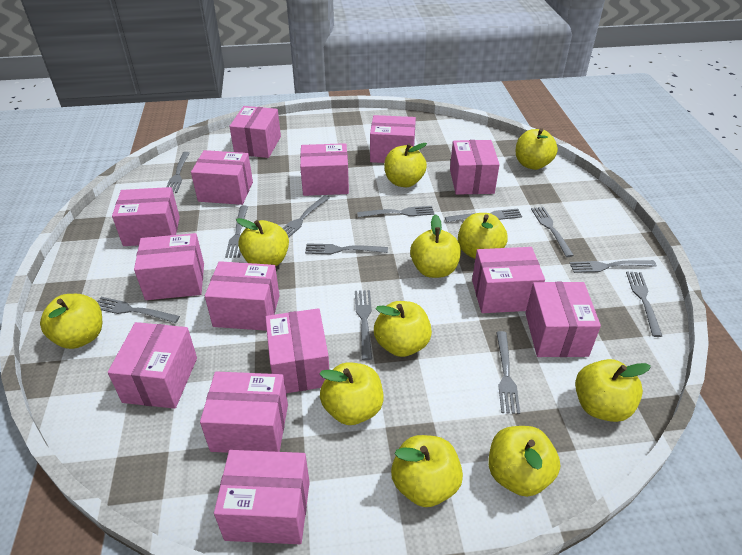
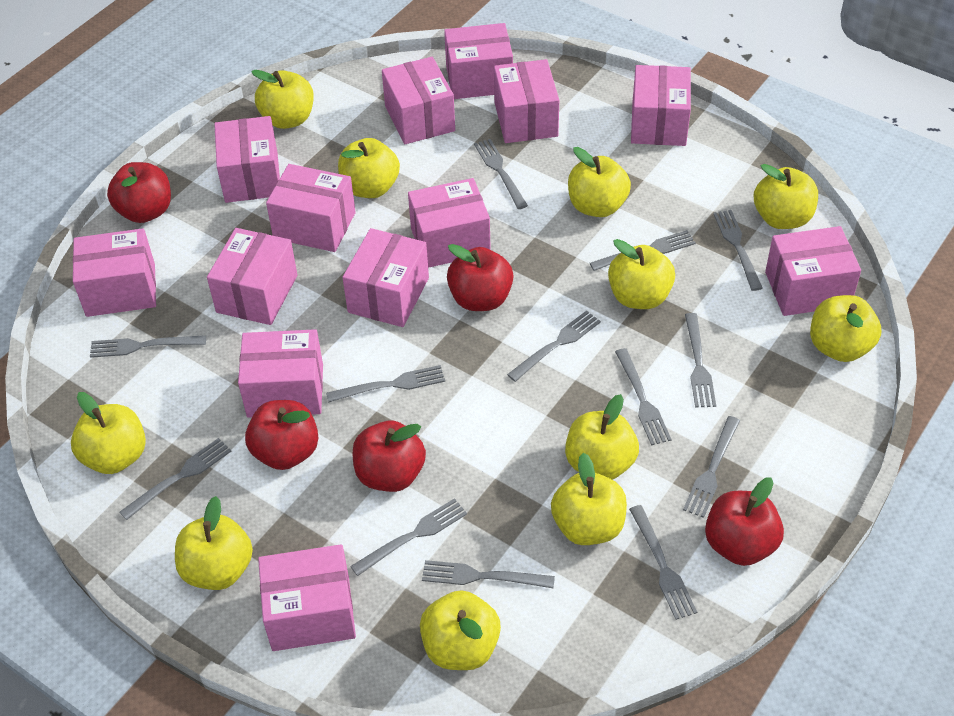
grey fork: 12 -> 13
pink box: 14 -> 13
red apple: 0 -> 5

